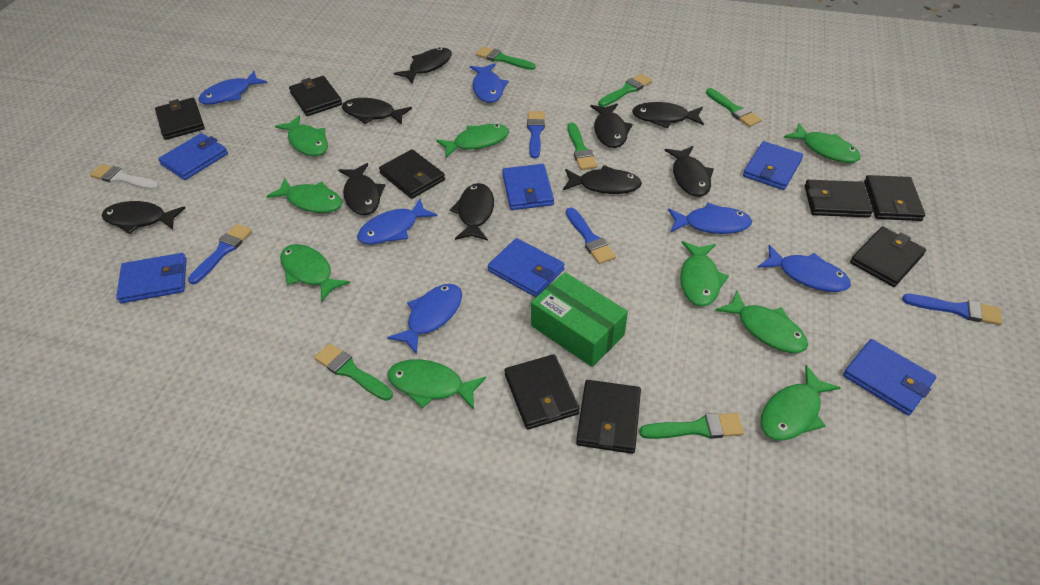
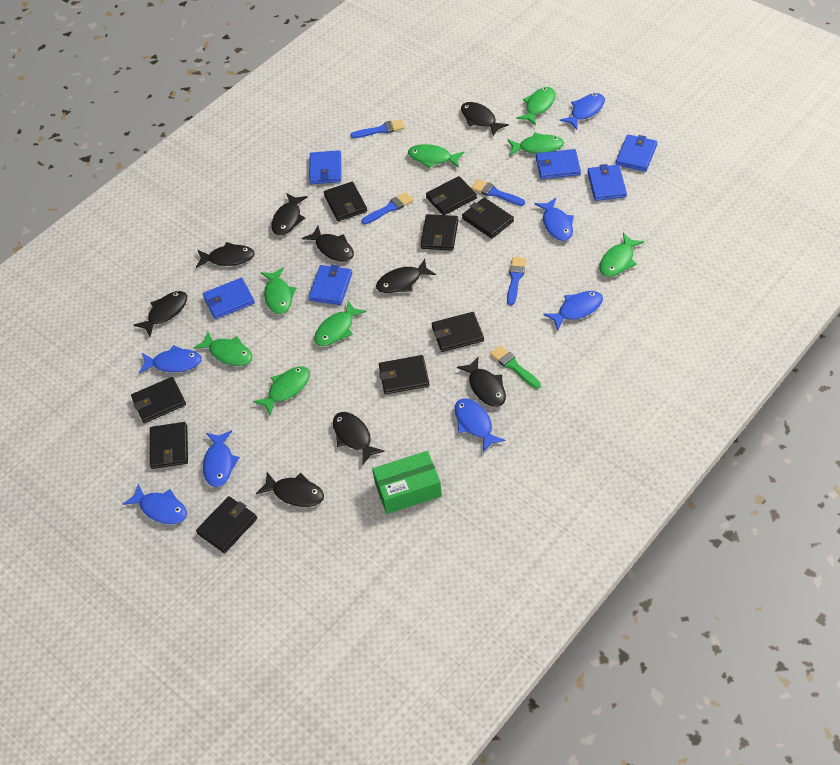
black wallet: 8 -> 9
blue fish: 6 -> 7
green brush: 6 -> 1
green fish: 9 -> 8
white brush: 1 -> 0

